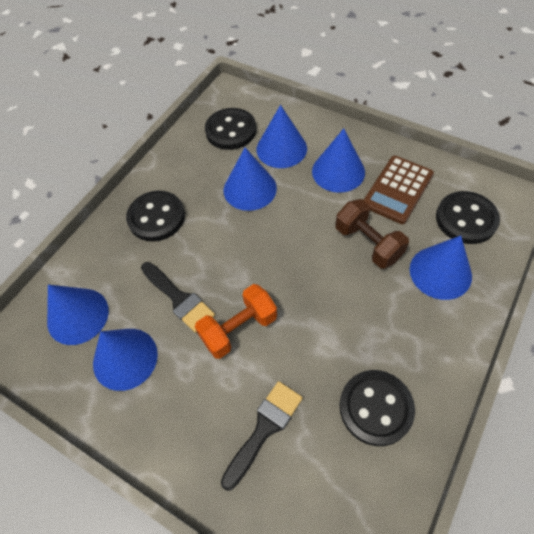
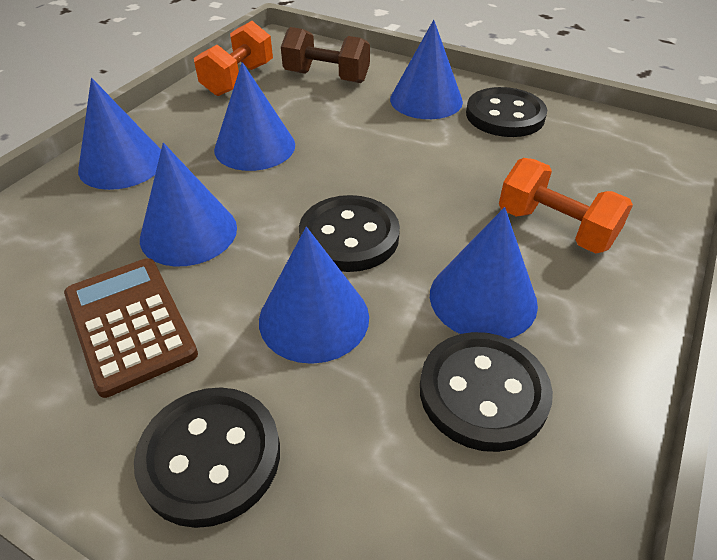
black brush: 2 -> 0
orange dumbbell: 1 -> 2

